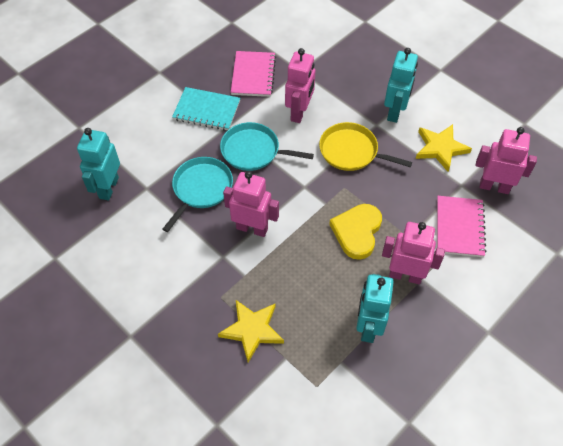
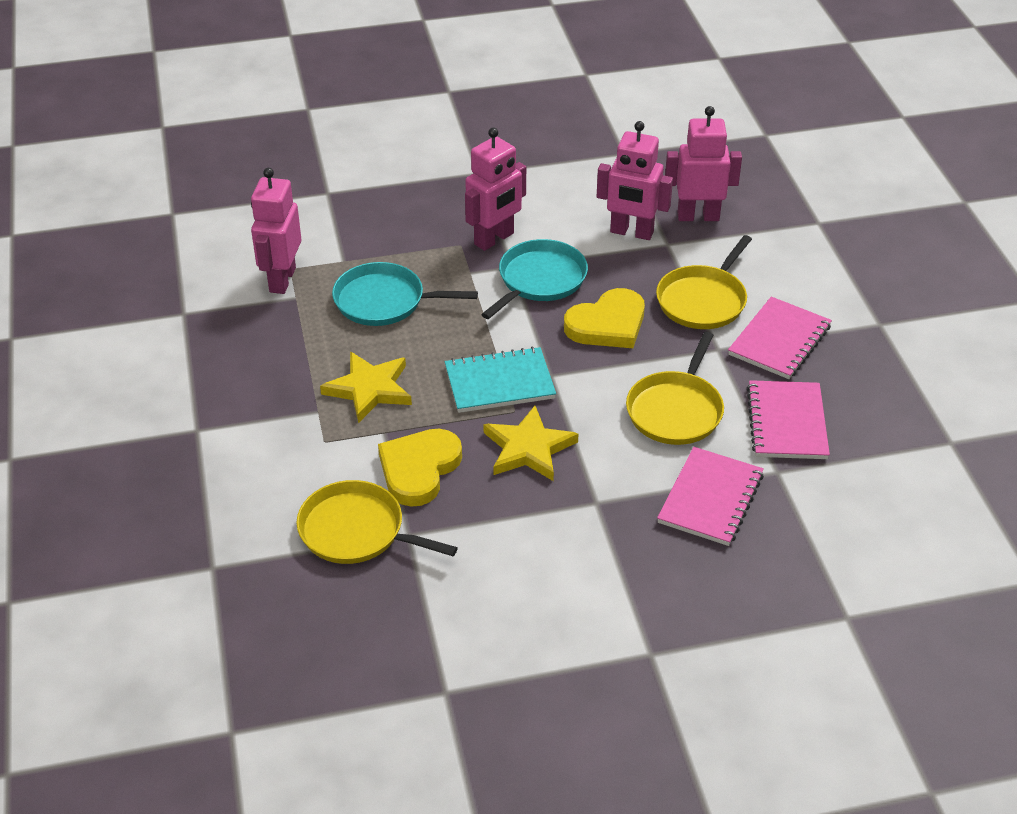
pink notebook: 2 -> 3
turquoise robot: 3 -> 0
yellow heart: 1 -> 2
yellow pan: 1 -> 3

